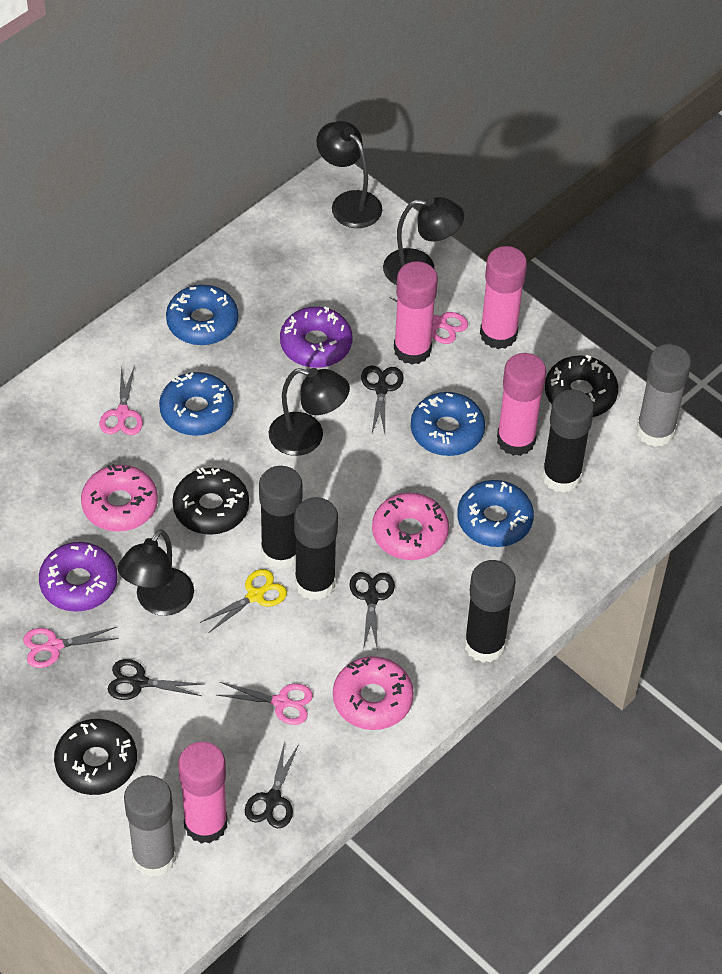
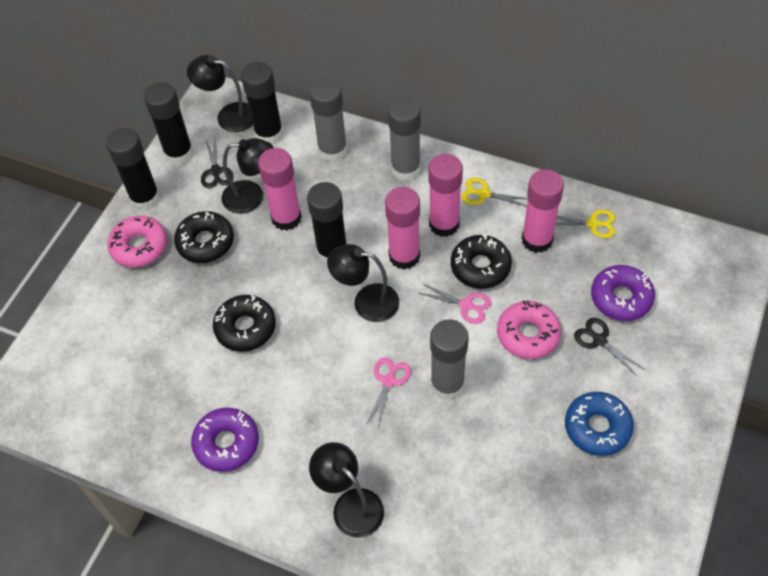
black scissors: 4 -> 2
blue donut: 4 -> 1
grey glue stick: 2 -> 3
pink donut: 3 -> 2
pink scissors: 4 -> 2
yellow scissors: 1 -> 2

